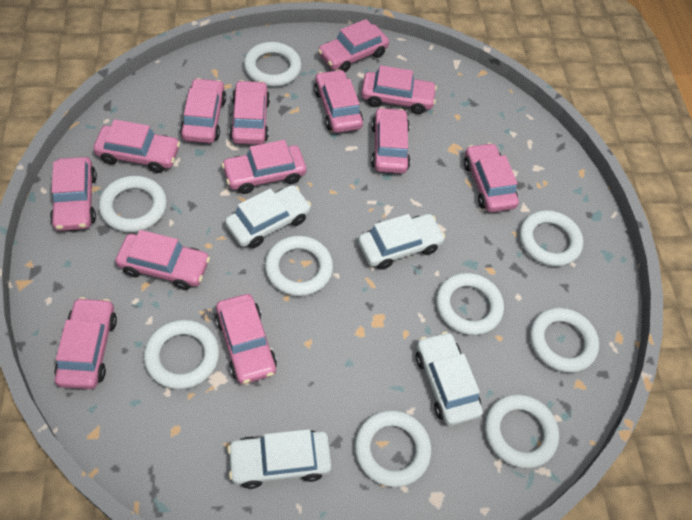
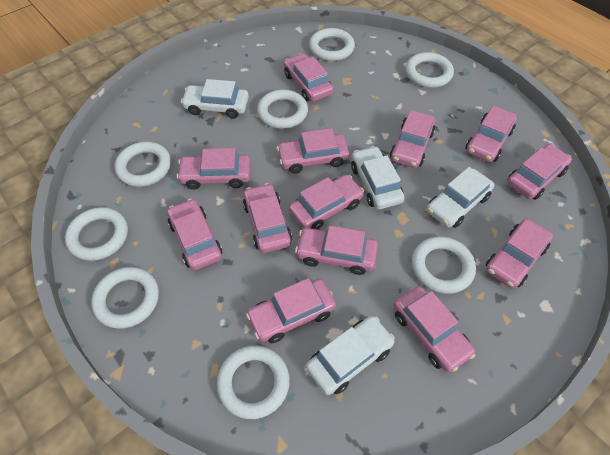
white ring: 9 -> 8

